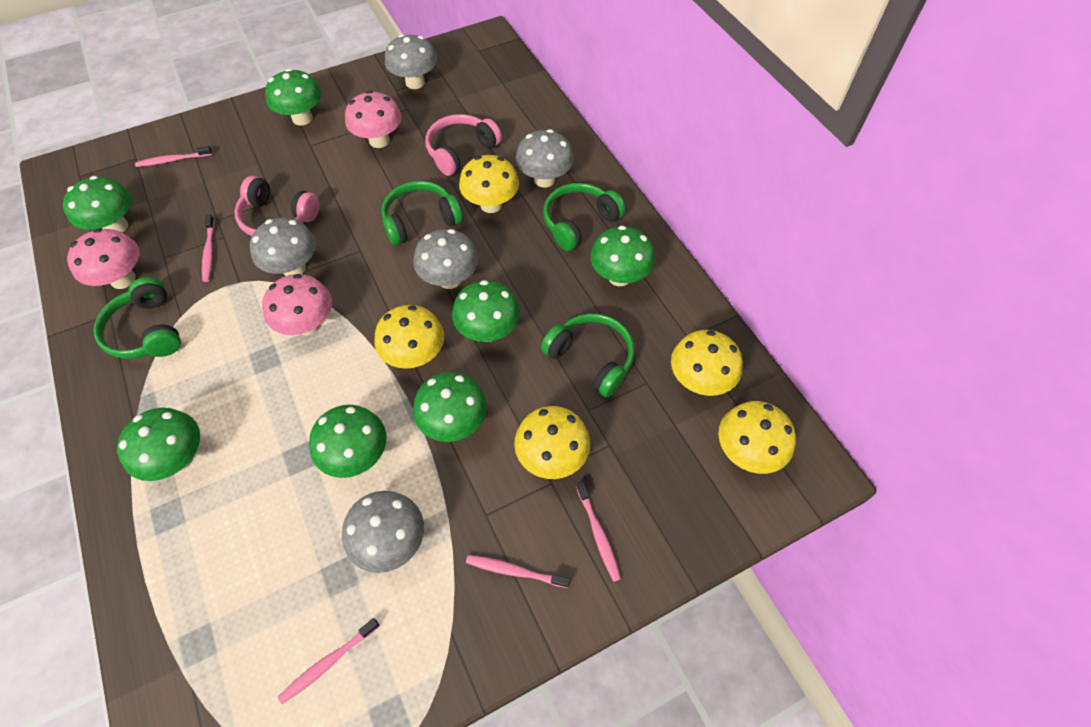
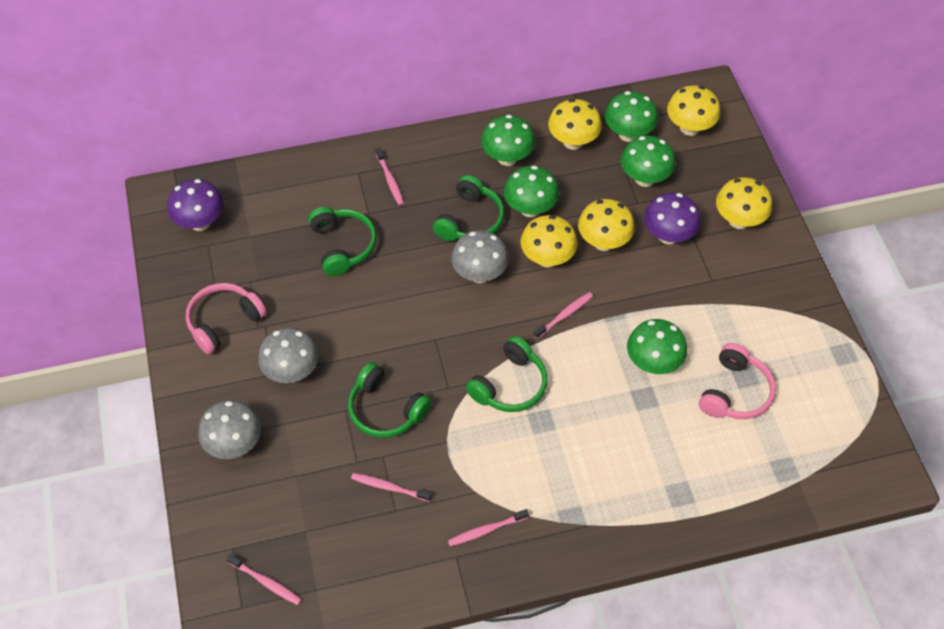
green mushroom: 7 -> 5
grey mushroom: 5 -> 3
pink mushroom: 3 -> 0
purple mushroom: 0 -> 2

